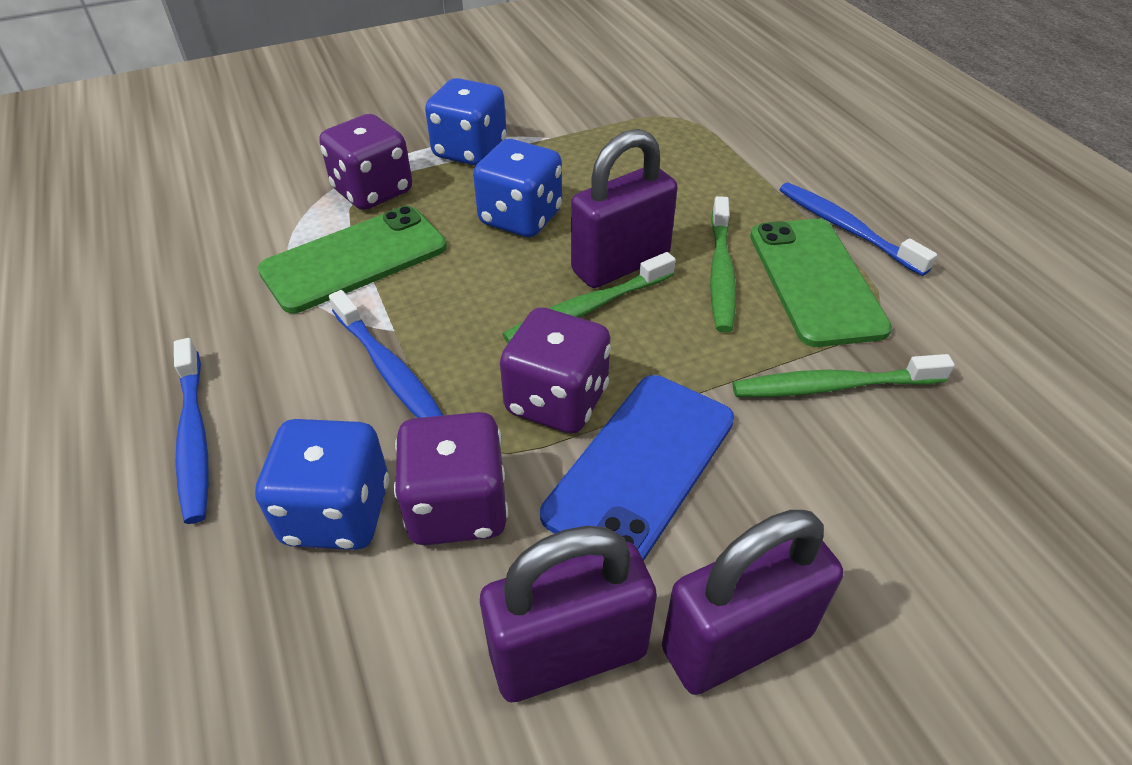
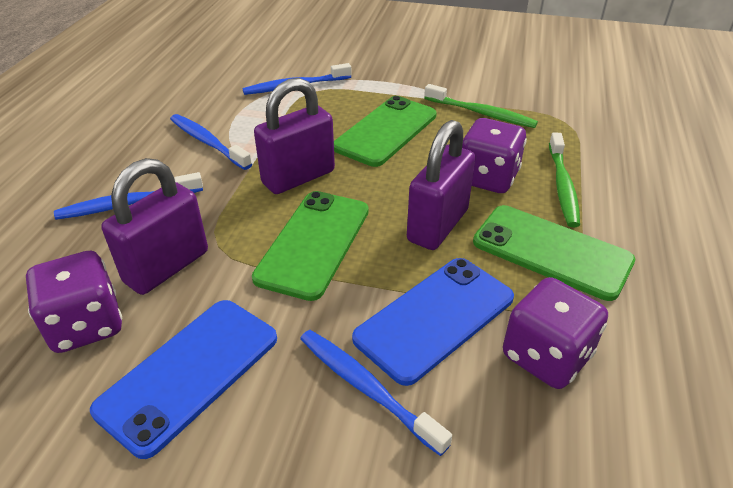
blue dice: 3 -> 0
blue phone: 1 -> 2
blue toothbrush: 3 -> 4
green phone: 2 -> 3
green toothbrush: 3 -> 2

